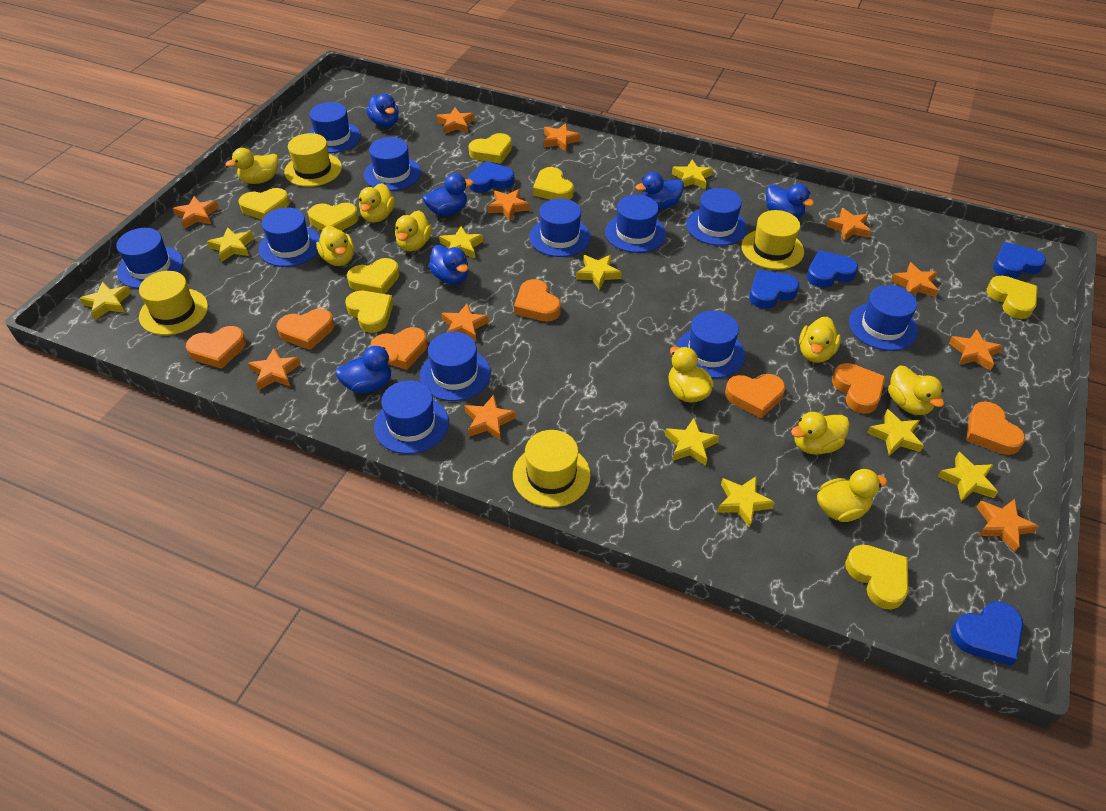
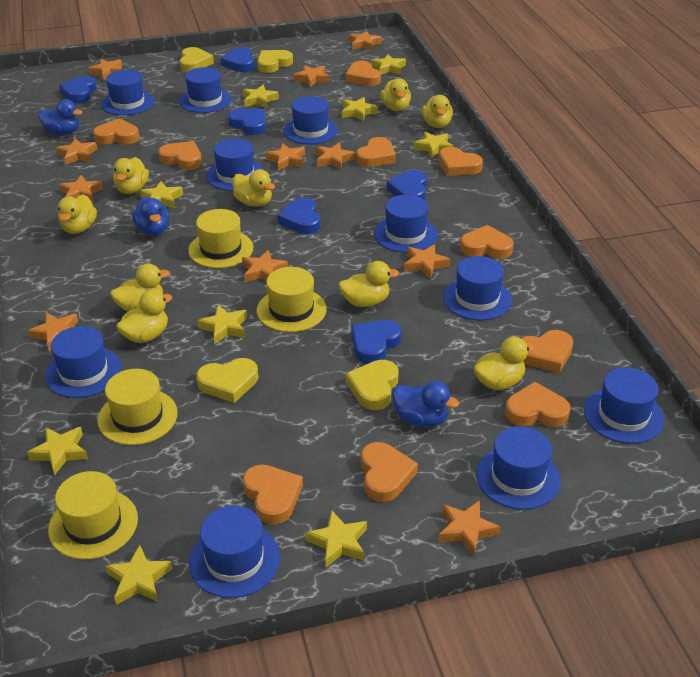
blue duck: 6 -> 3
blue hat: 11 -> 10
blue heart: 5 -> 6
orange heart: 7 -> 10
yellow heart: 8 -> 4

